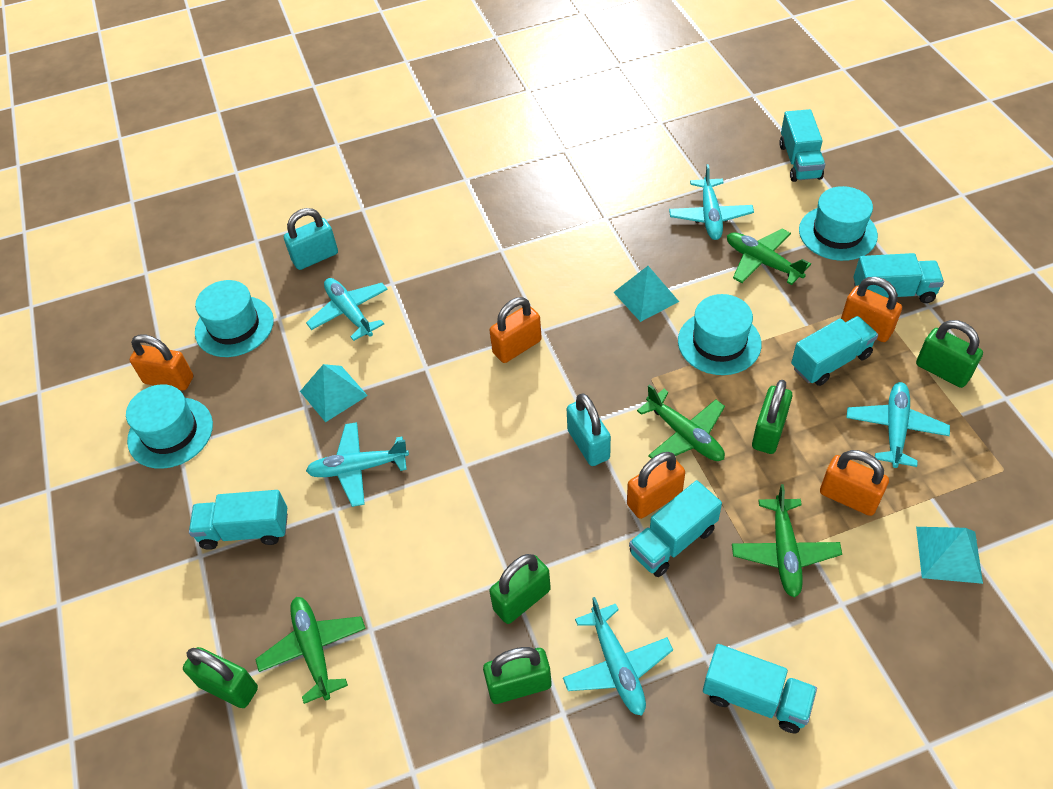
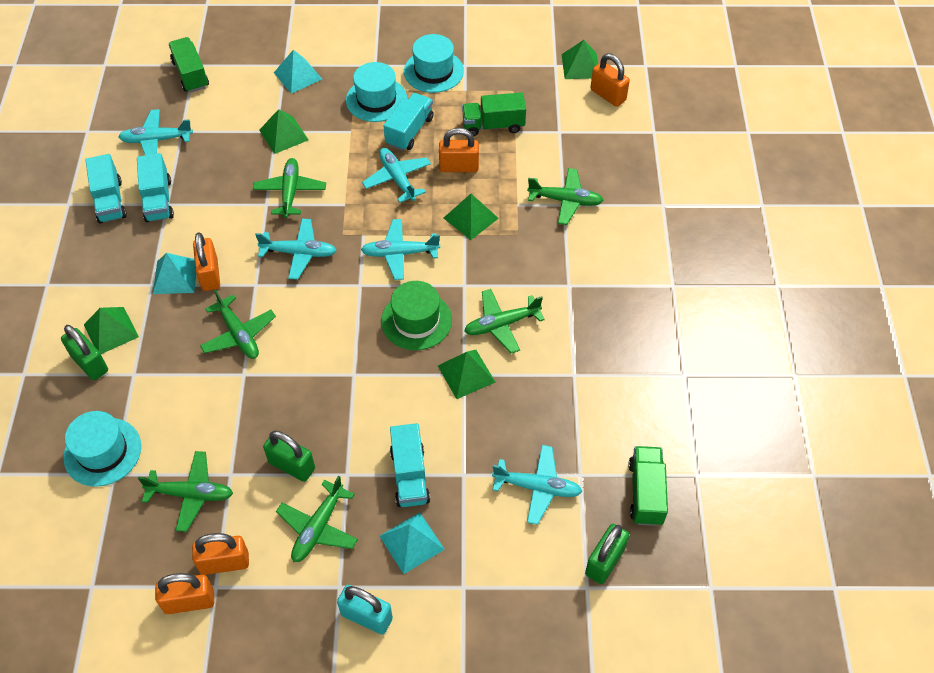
green hat: 0 -> 1
green padlock: 5 -> 3
green plane: 4 -> 6
green pyramid: 0 -> 5
green truck: 0 -> 3
turquoise hat: 4 -> 3
turquoise padlock: 2 -> 1
turquoise truck: 6 -> 4

